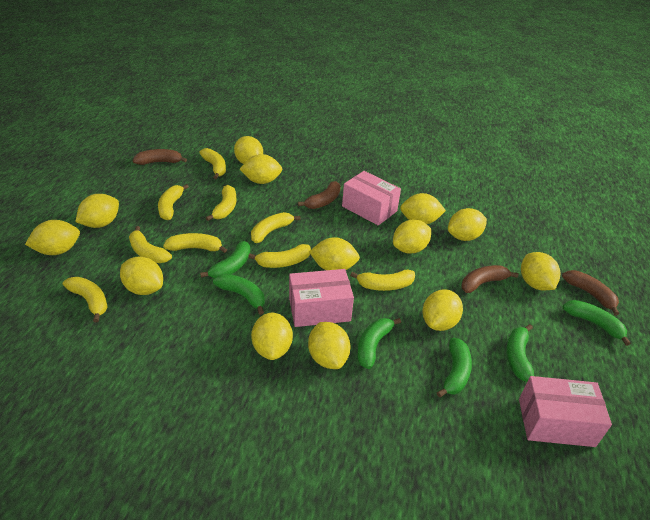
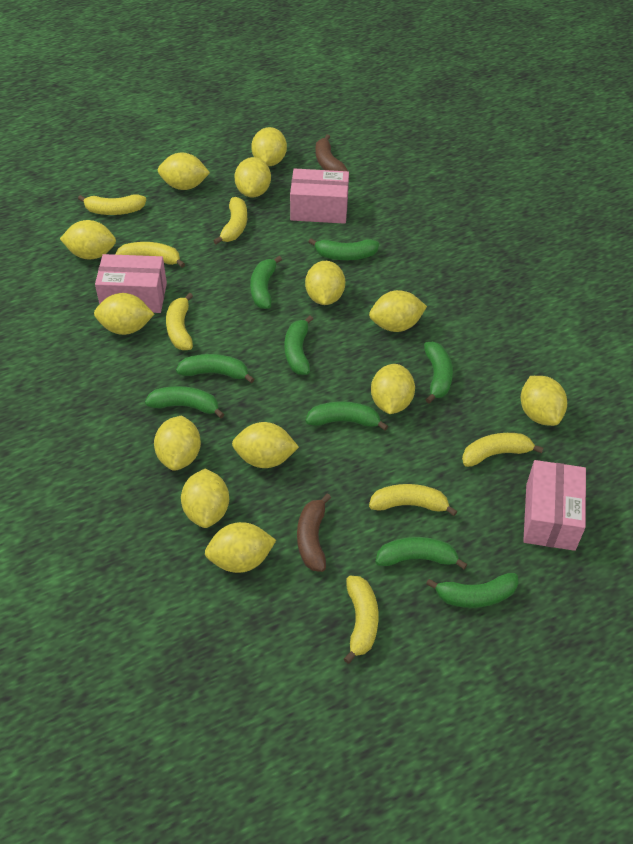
brown banana: 4 -> 2
green banana: 6 -> 9
yellow banana: 9 -> 7

